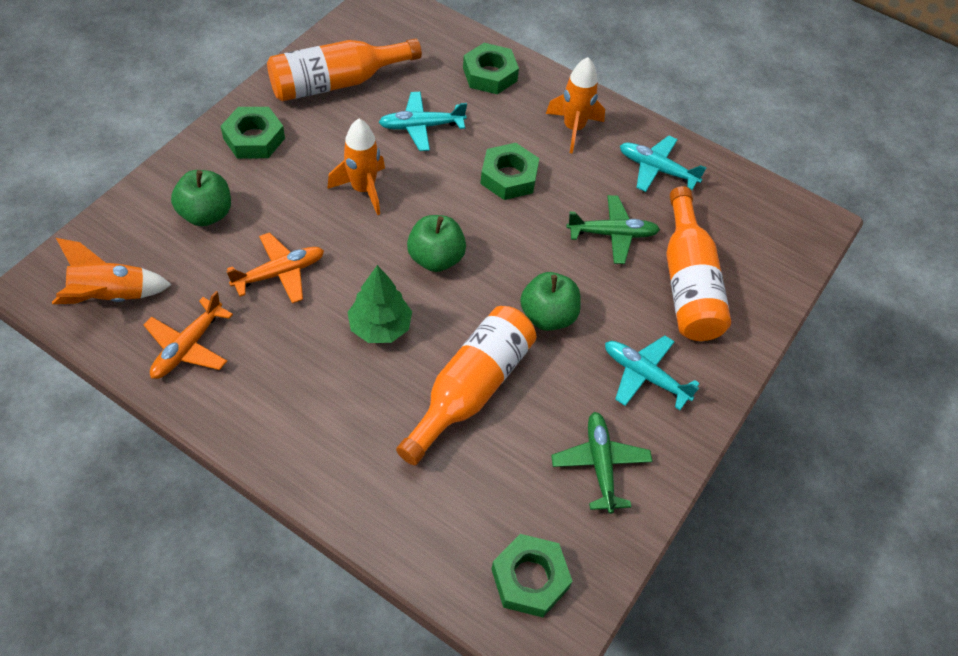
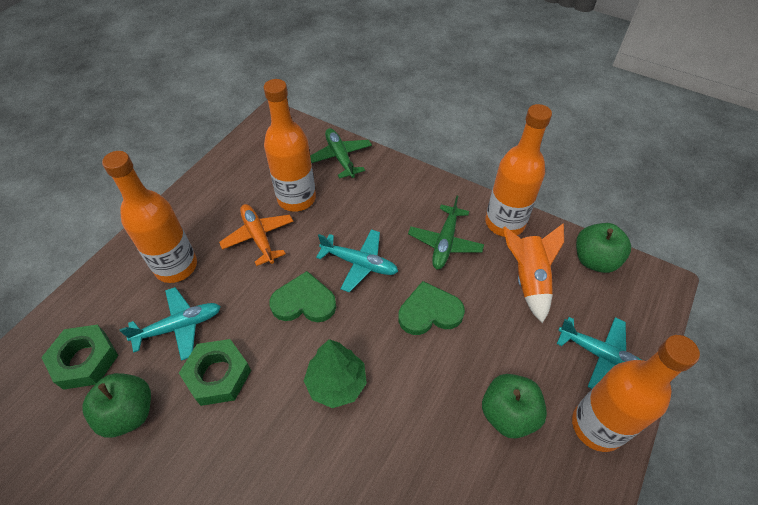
green heart: 0 -> 2
green nut: 4 -> 2
orange bottle: 3 -> 4
orange plane: 2 -> 1
orange rocket: 3 -> 1

